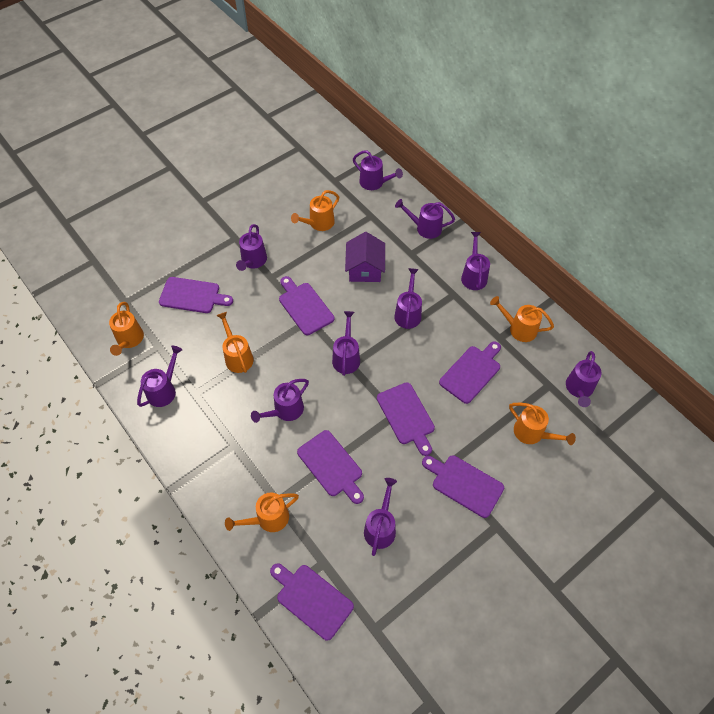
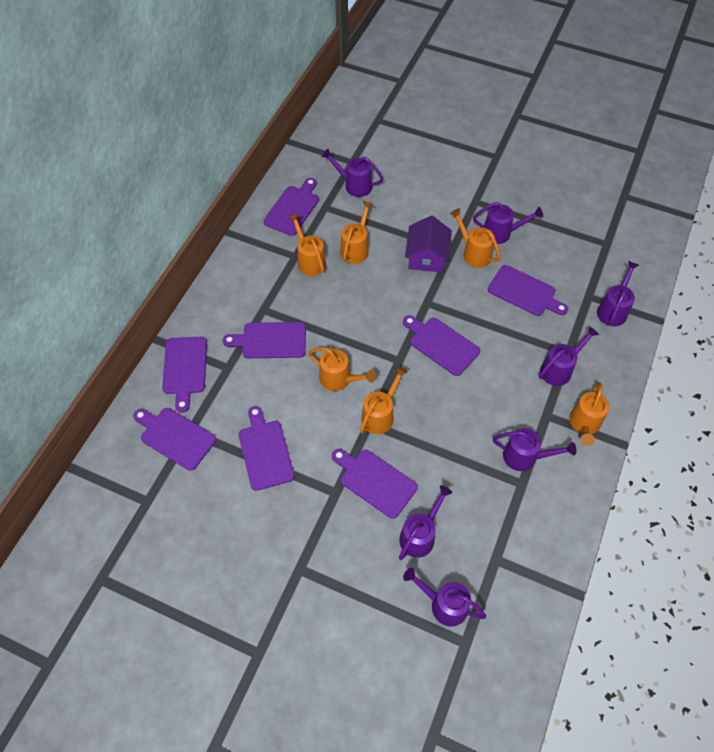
purple cutting board: 7 -> 8
purple watering can: 10 -> 7

